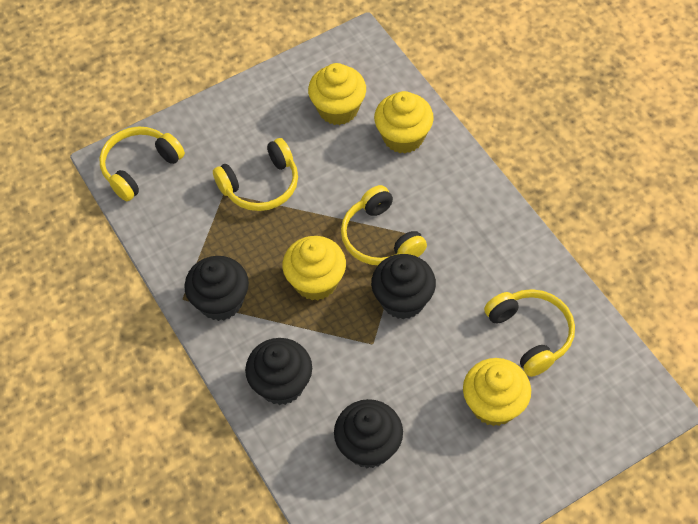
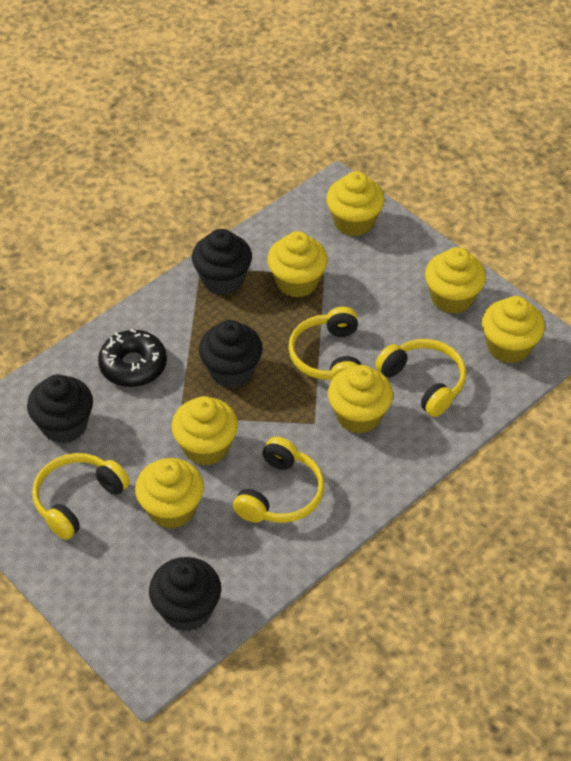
black donut: 0 -> 1
yellow cupcake: 4 -> 7

